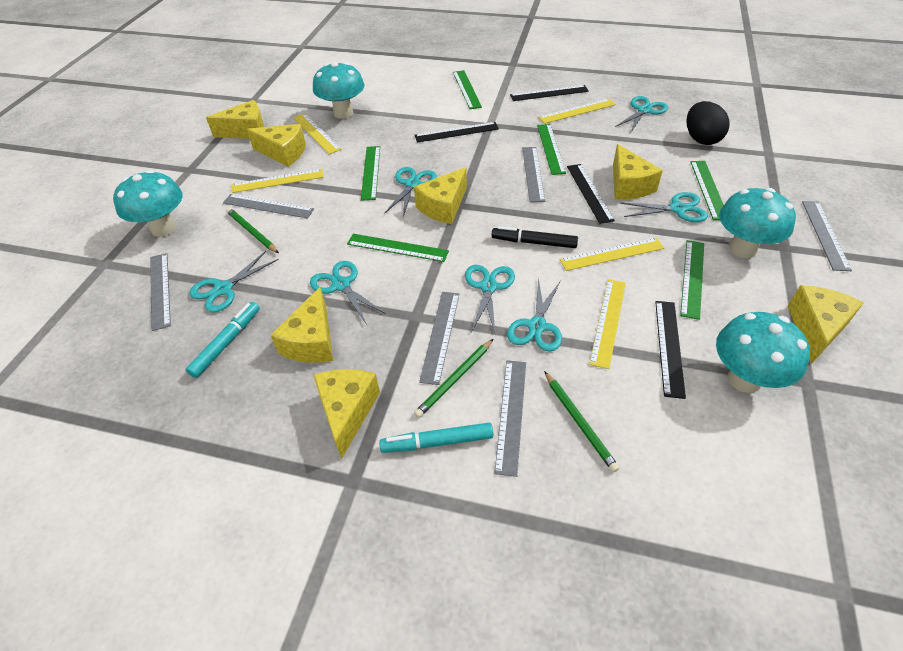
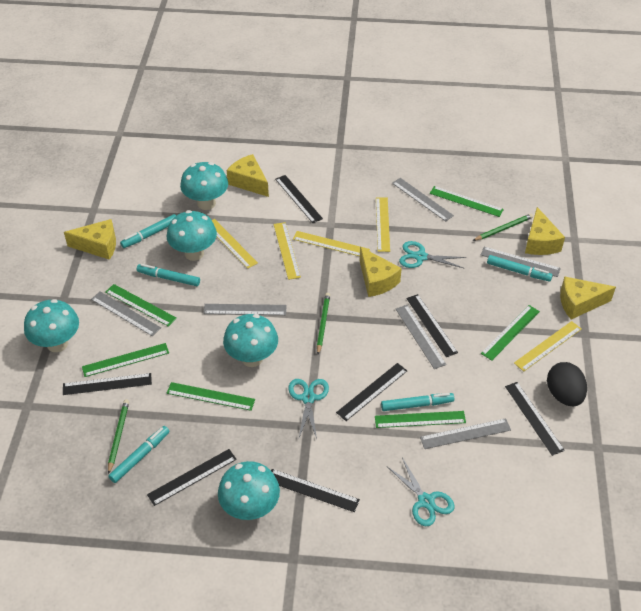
black marker: 1 -> 0
black ruler: 4 -> 7
turquoise marker: 2 -> 5
turquoise mushroom: 4 -> 5
turquoise scissors: 7 -> 3
yellow cheese: 7 -> 5

